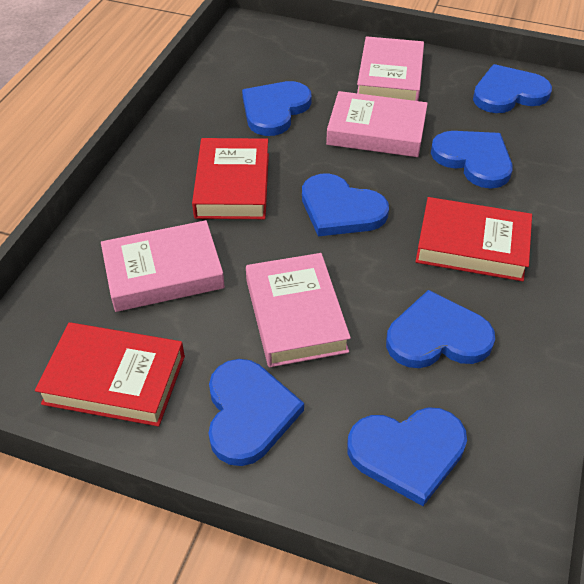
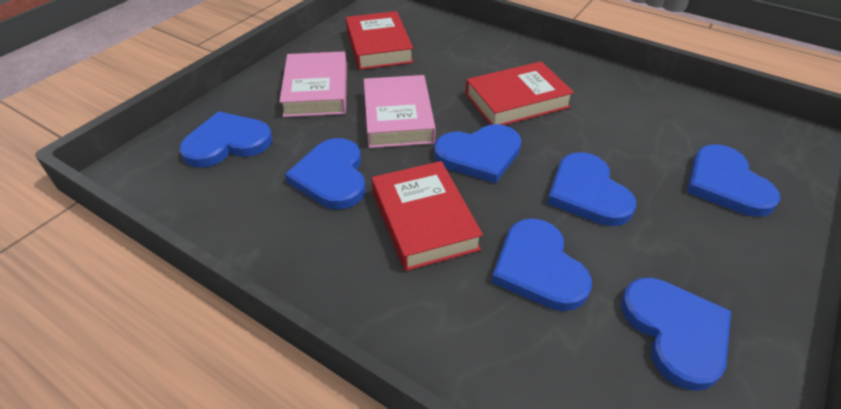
pink book: 4 -> 2

